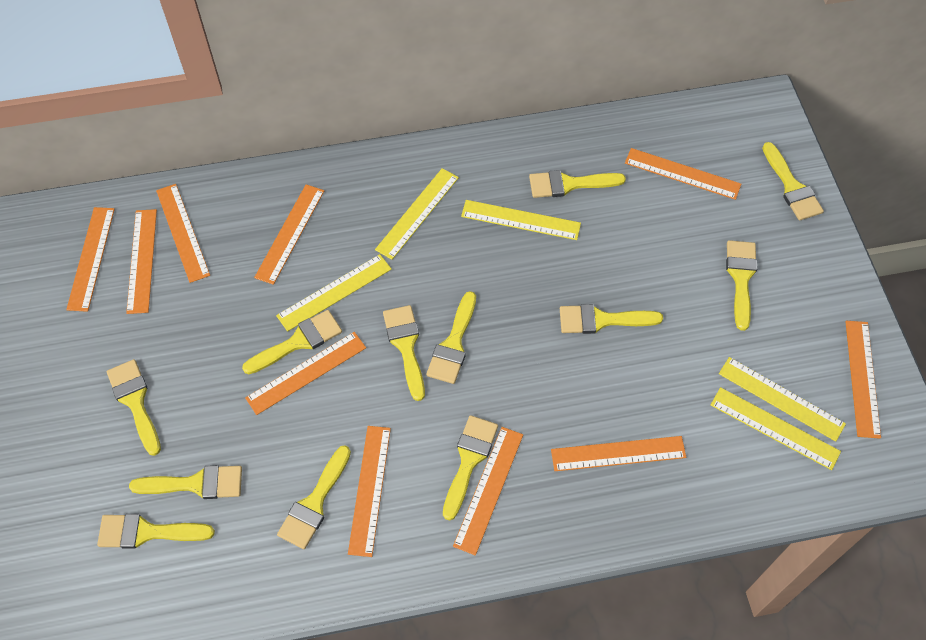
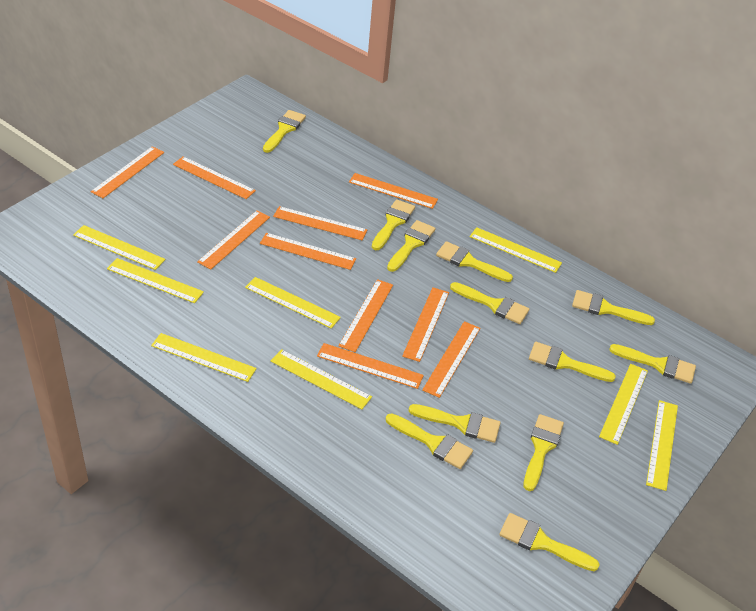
yellow ruler: 5 -> 8

